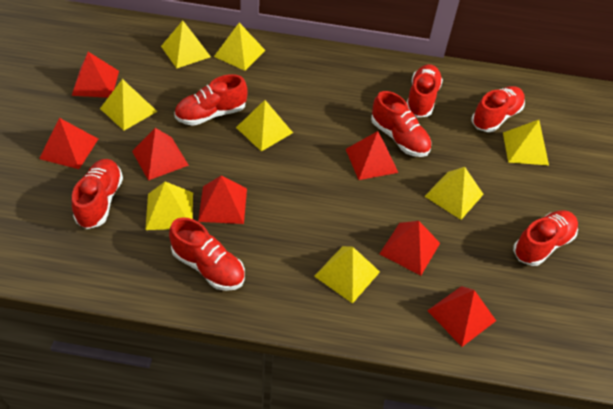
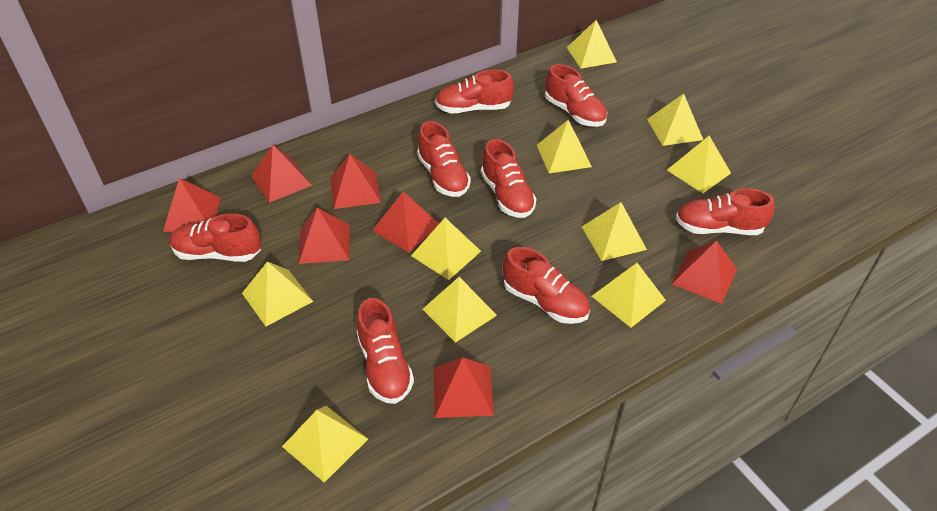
red shoe: 7 -> 8
yellow pyramid: 8 -> 10

